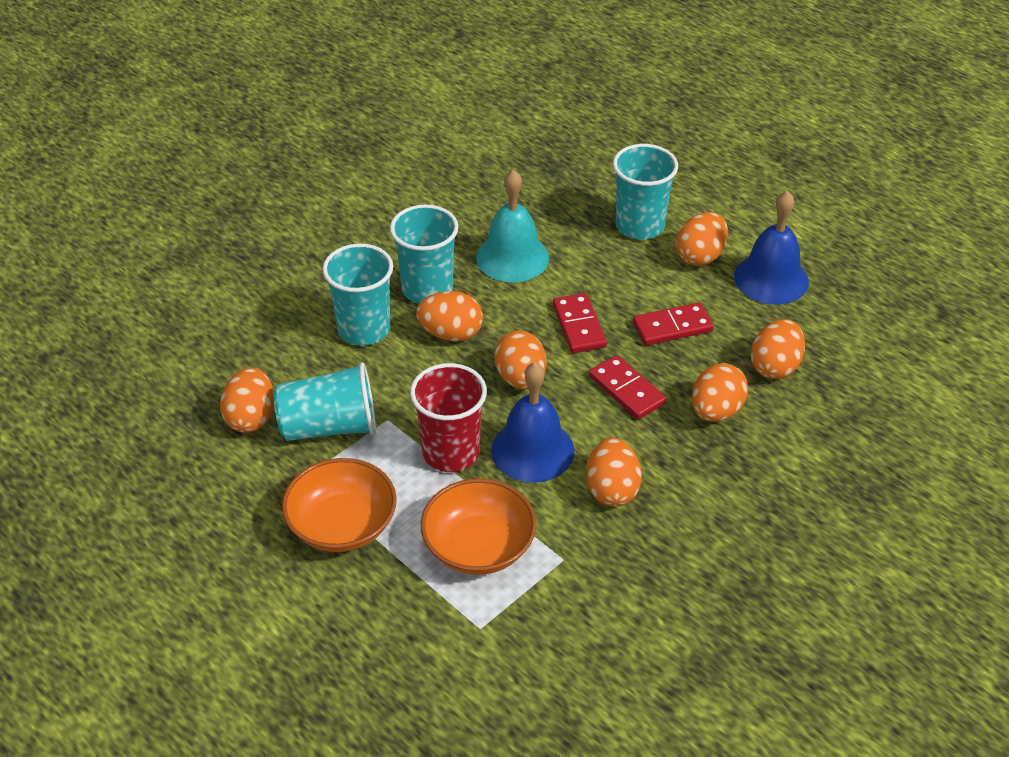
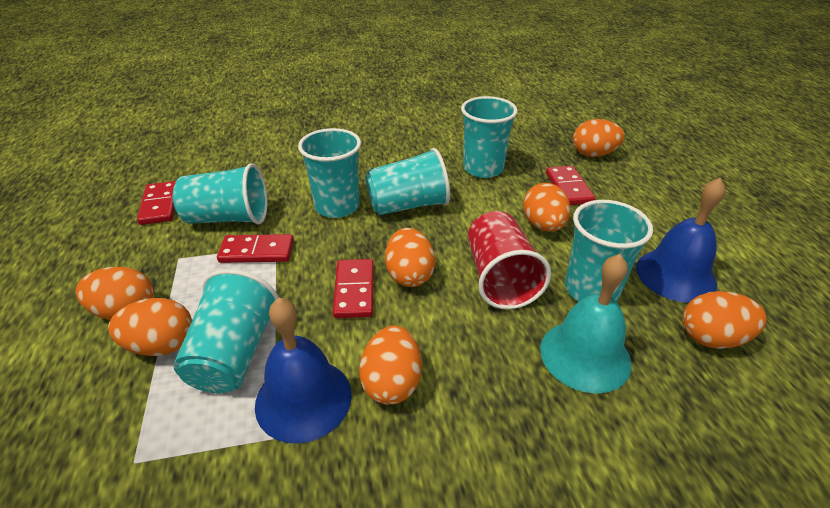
orange bowl: 2 -> 0
red domino: 3 -> 4
turquoise cup: 4 -> 6

